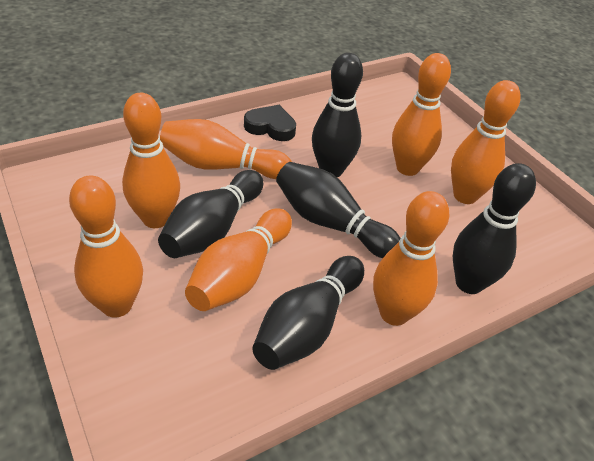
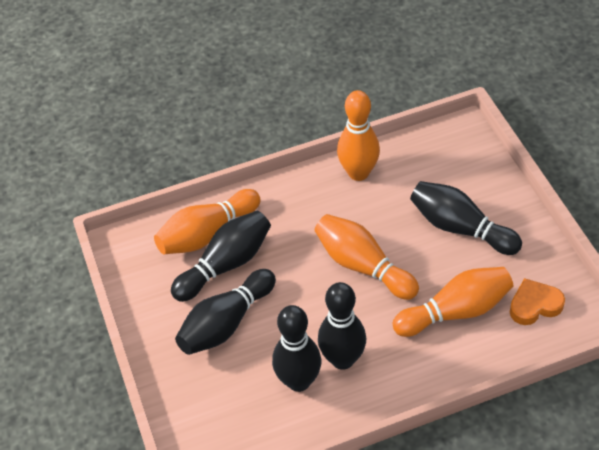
black heart: 1 -> 0
orange bowling pin: 7 -> 4
orange heart: 0 -> 1

